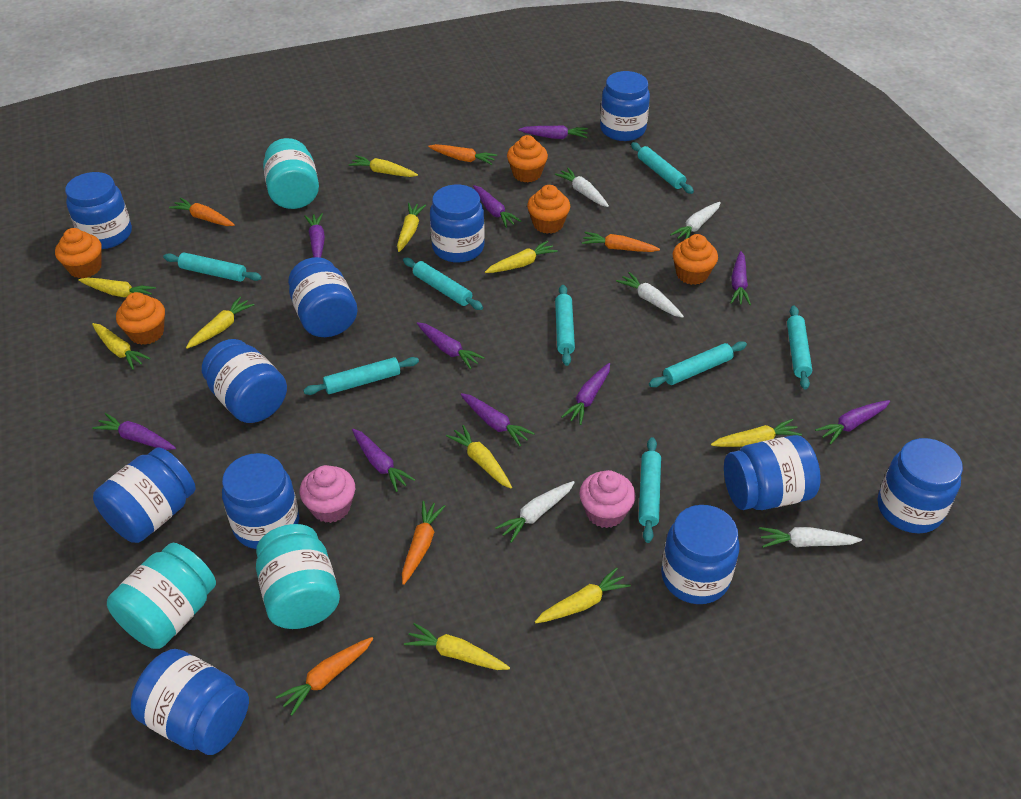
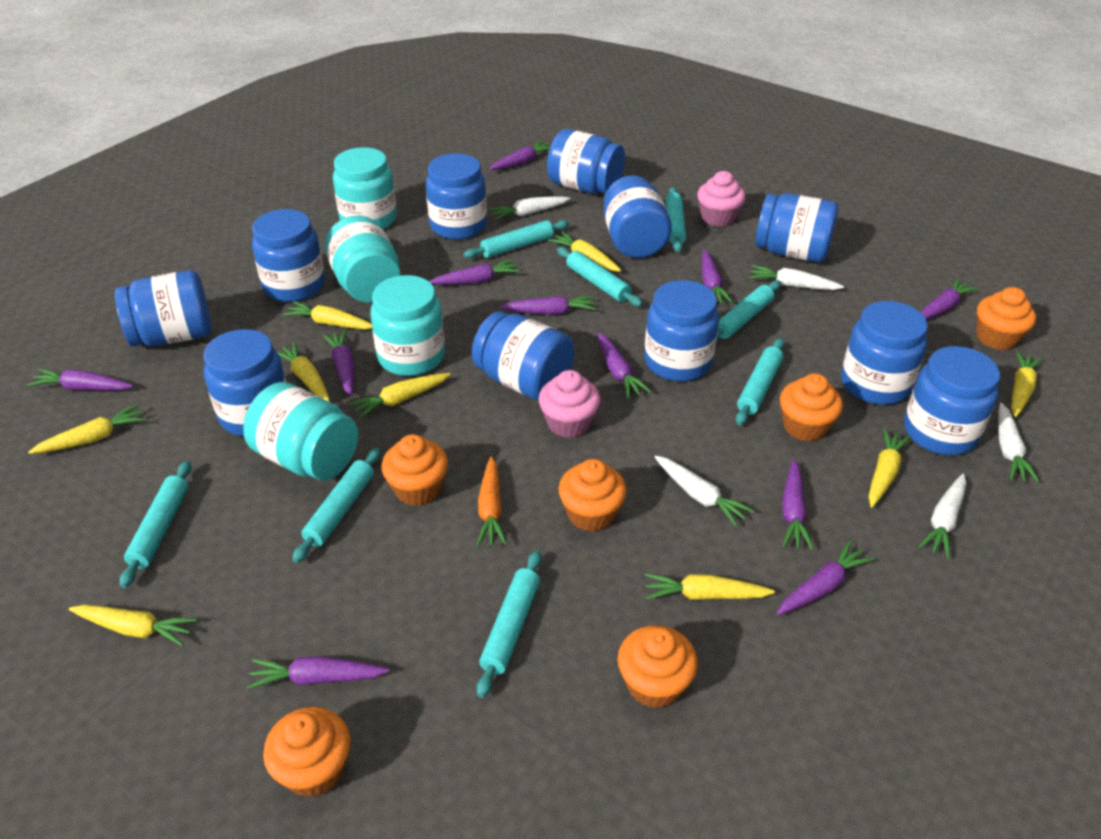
orange carrot: 5 -> 1
orange cupcake: 5 -> 6
purple carrot: 10 -> 11
turquoise jar: 3 -> 4
yellow carrot: 10 -> 9

